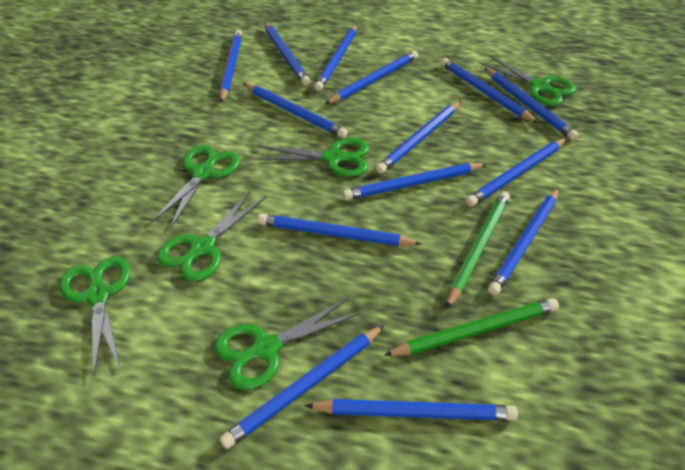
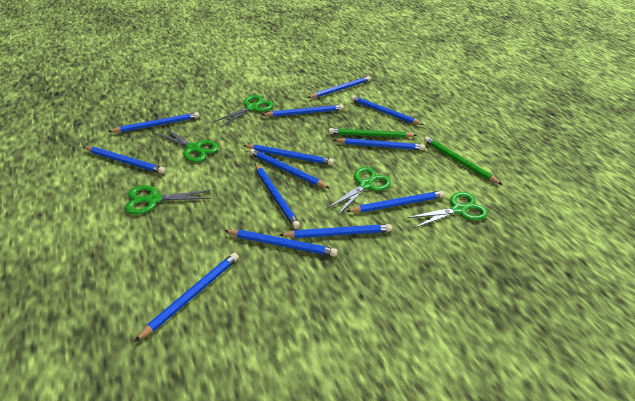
blue pencil: 14 -> 13
green scissors: 6 -> 5

